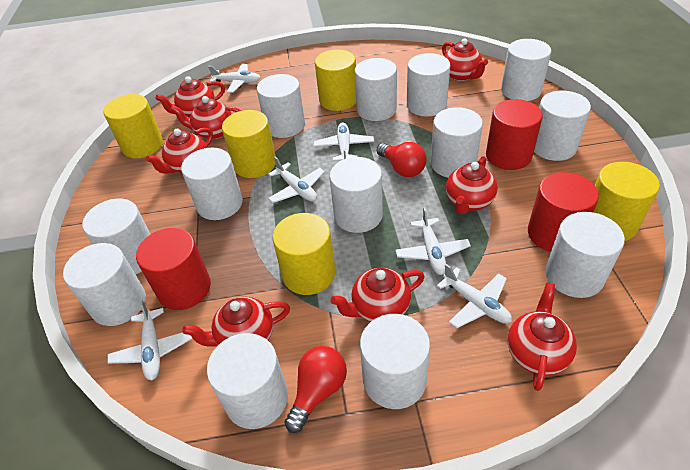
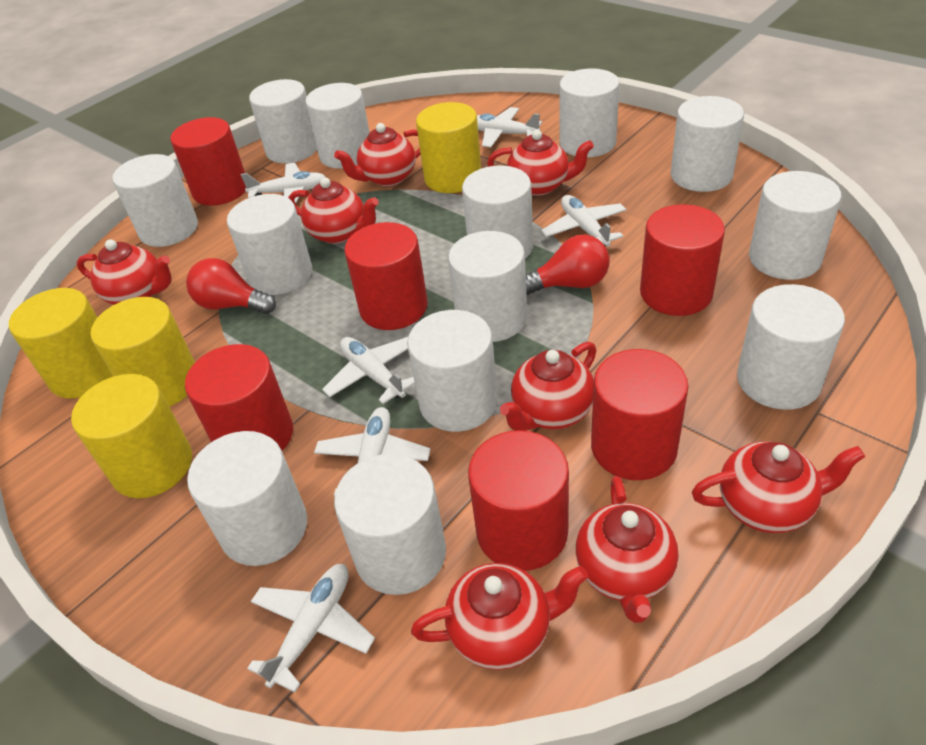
red cylinder: 3 -> 6
yellow cylinder: 5 -> 4

